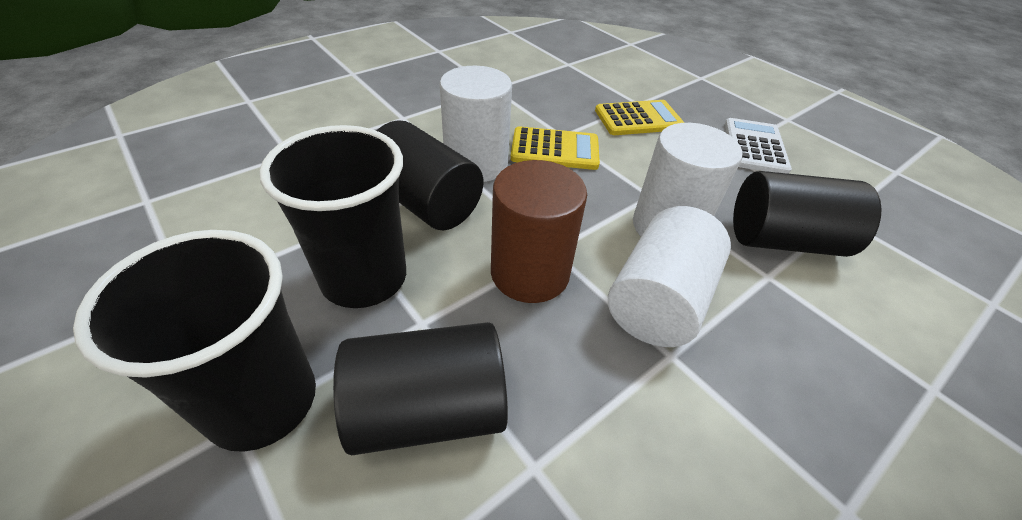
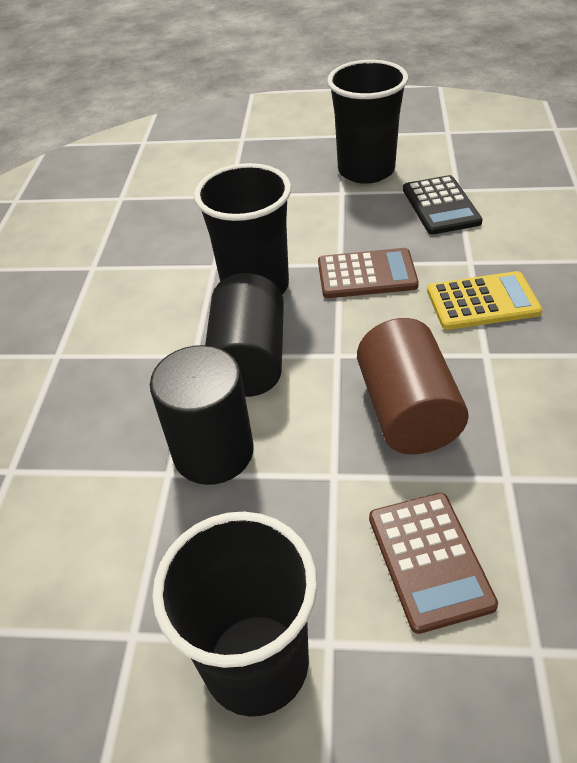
black calculator: 0 -> 1
black cup: 2 -> 3
black cylinder: 3 -> 2
brown calculator: 0 -> 2
white calculator: 1 -> 0
white cylinder: 3 -> 0
yellow calculator: 2 -> 1

